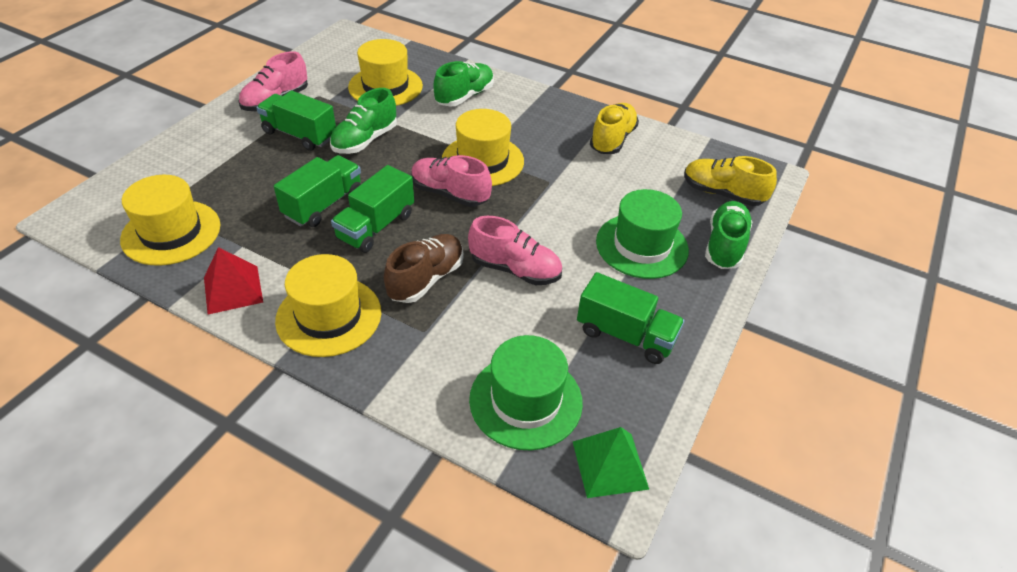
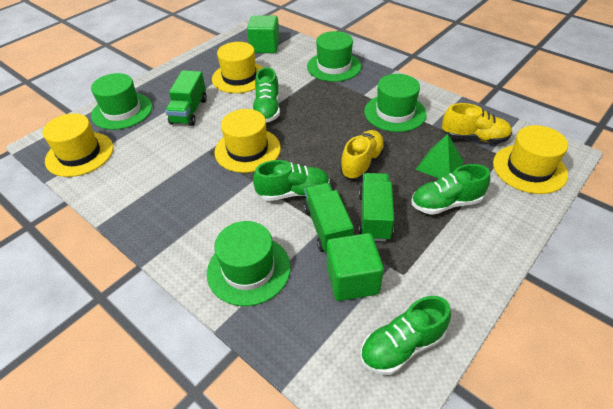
brown shoe: 1 -> 0
green cube: 0 -> 2
green hat: 2 -> 4
green shoe: 3 -> 4
green truck: 4 -> 3
pink shoe: 3 -> 0
red pyramid: 1 -> 0

